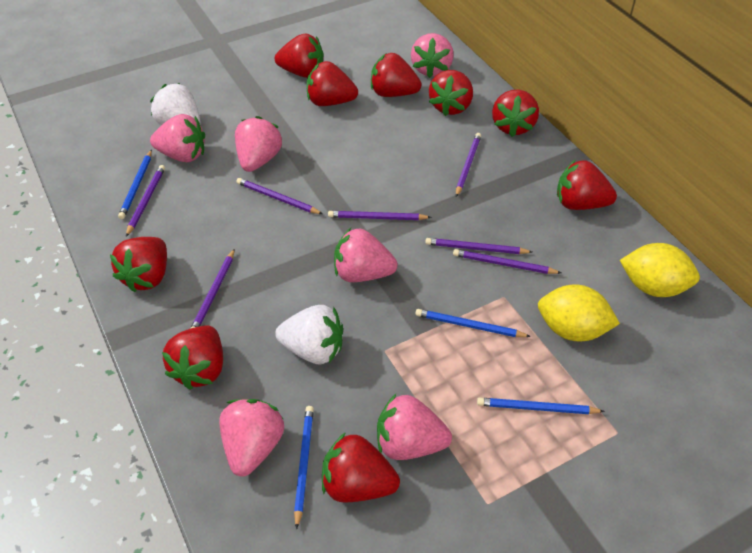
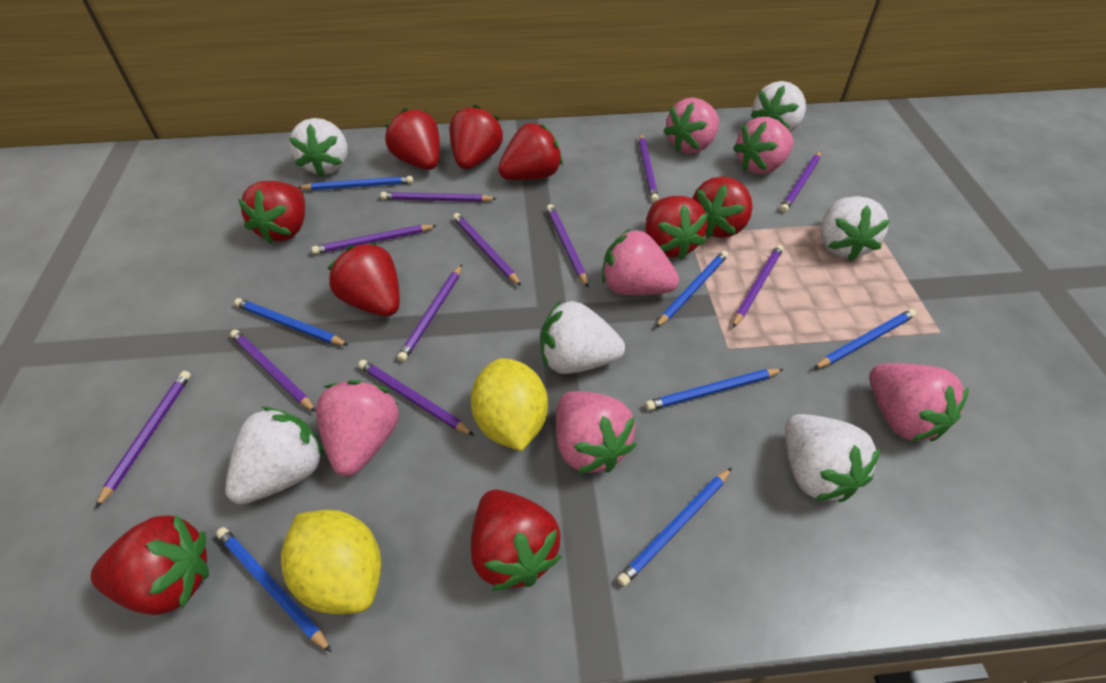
blue pencil: 4 -> 7
purple pencil: 7 -> 11
white strawberry: 2 -> 6

